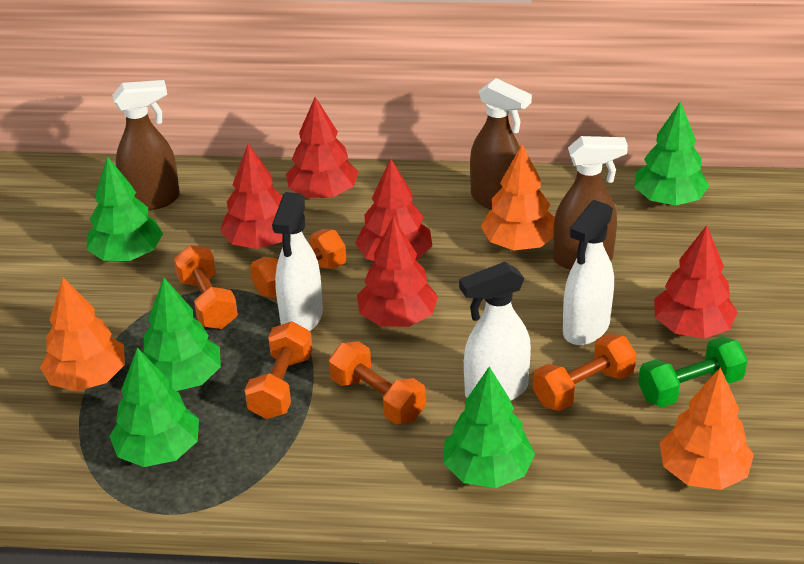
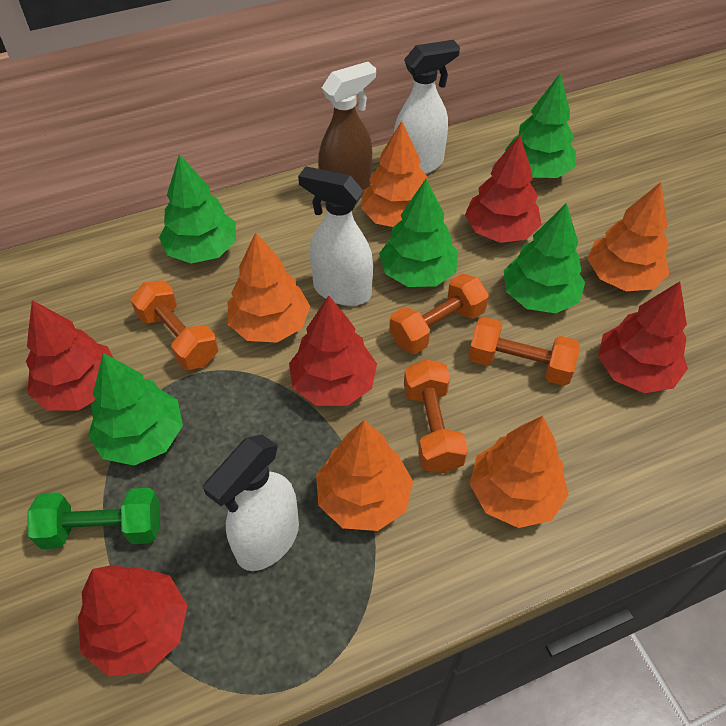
brown spray bottle: 3 -> 1
orange dumbbell: 5 -> 4
orange tree: 3 -> 5

